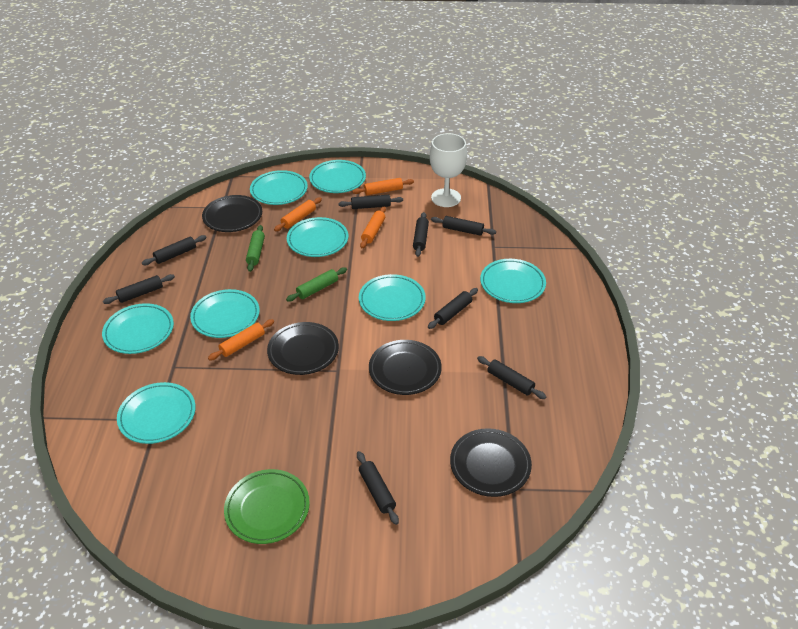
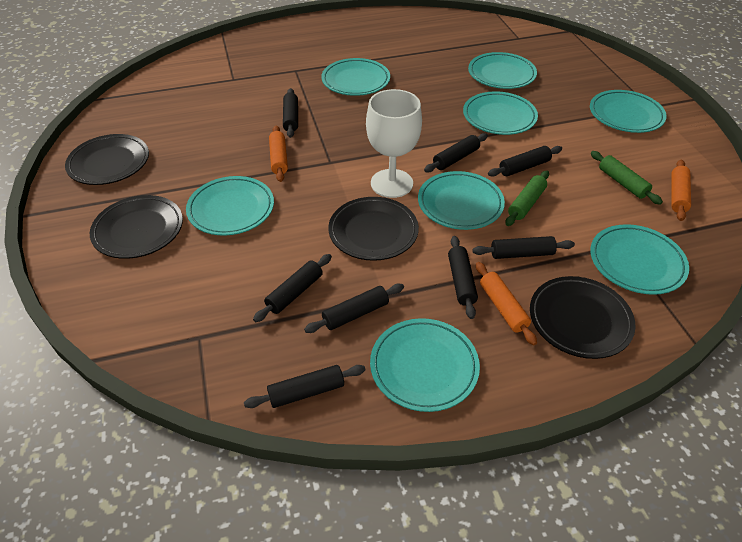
green plate: 1 -> 0
orange rolling pin: 4 -> 3

